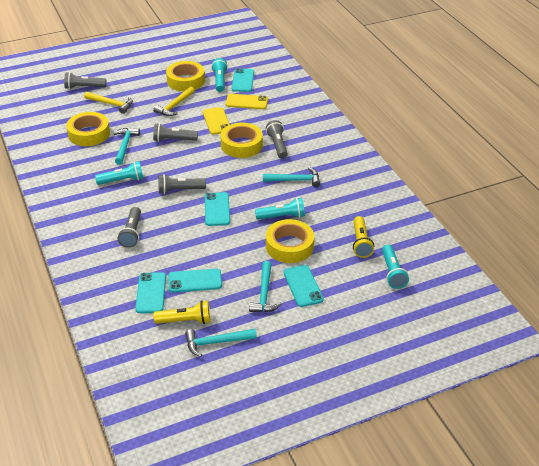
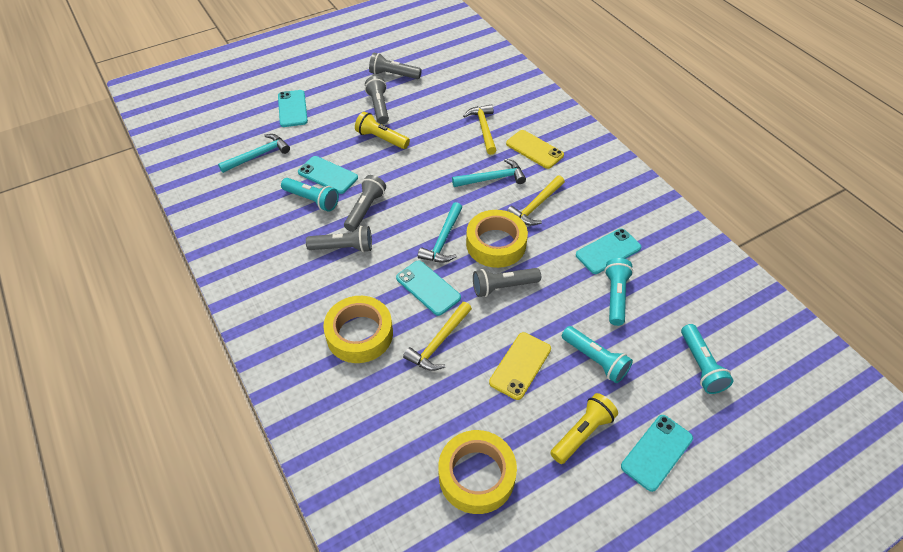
turquoise hammer: 4 -> 3
yellow hammer: 2 -> 3
yellow tape: 4 -> 3

